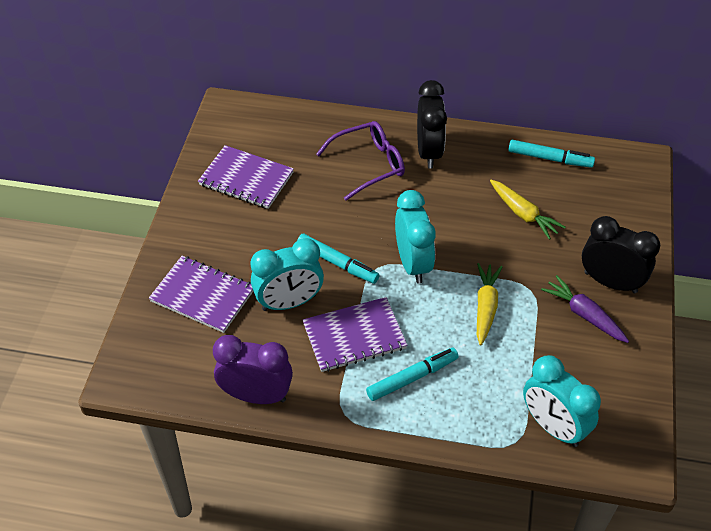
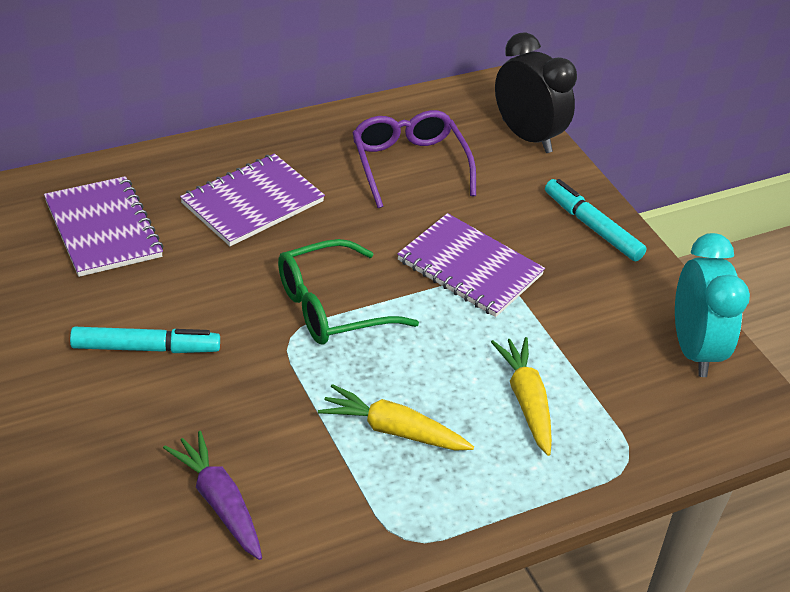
black clock: 2 -> 1
green glasses: 0 -> 1
purple clock: 1 -> 0
turquoise clock: 3 -> 1
turquoise marker: 3 -> 2

